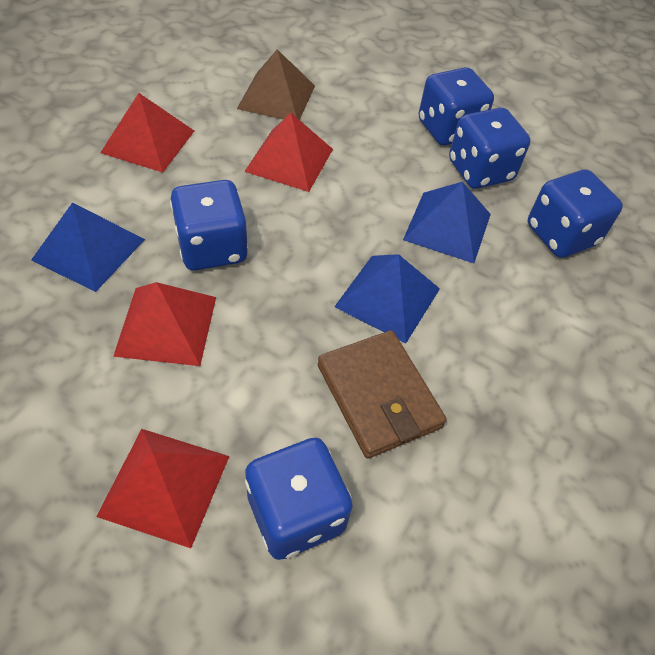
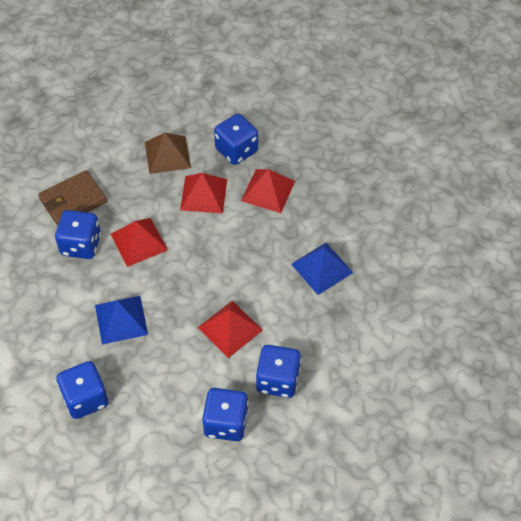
blue pyramid: 3 -> 2

